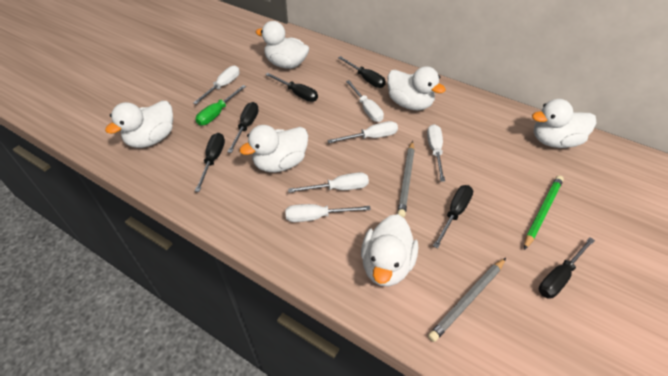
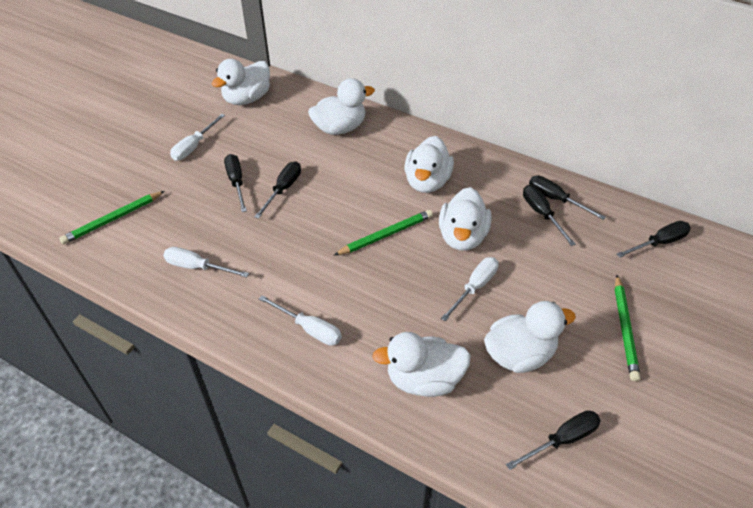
green pencil: 1 -> 3
green screwdriver: 1 -> 0
grey pencil: 2 -> 0
white screwdriver: 6 -> 4

